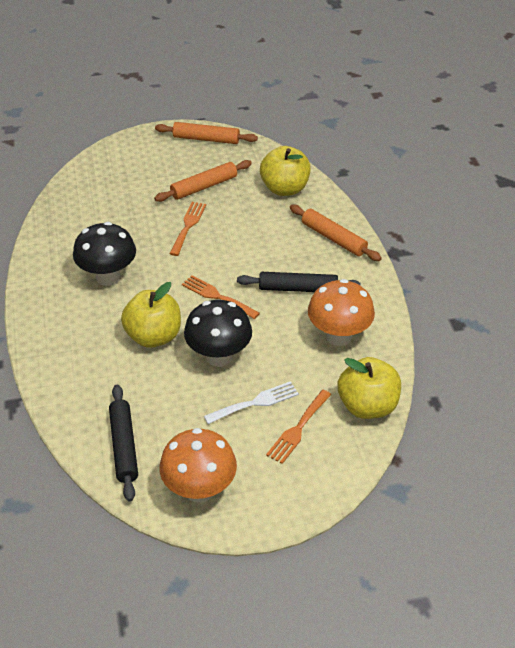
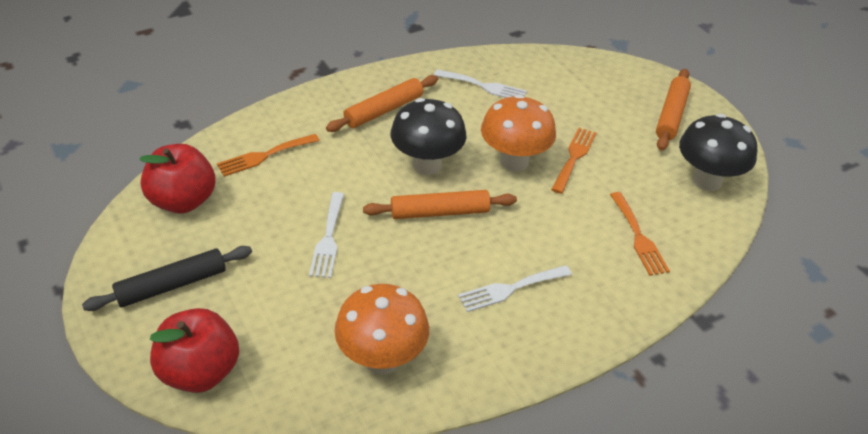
black rolling pin: 2 -> 1
red apple: 0 -> 2
white fork: 1 -> 3
yellow apple: 3 -> 0

